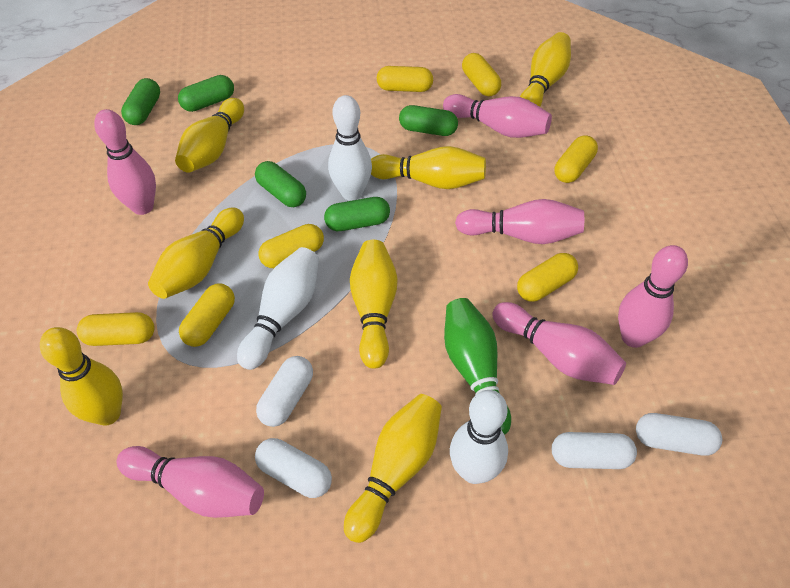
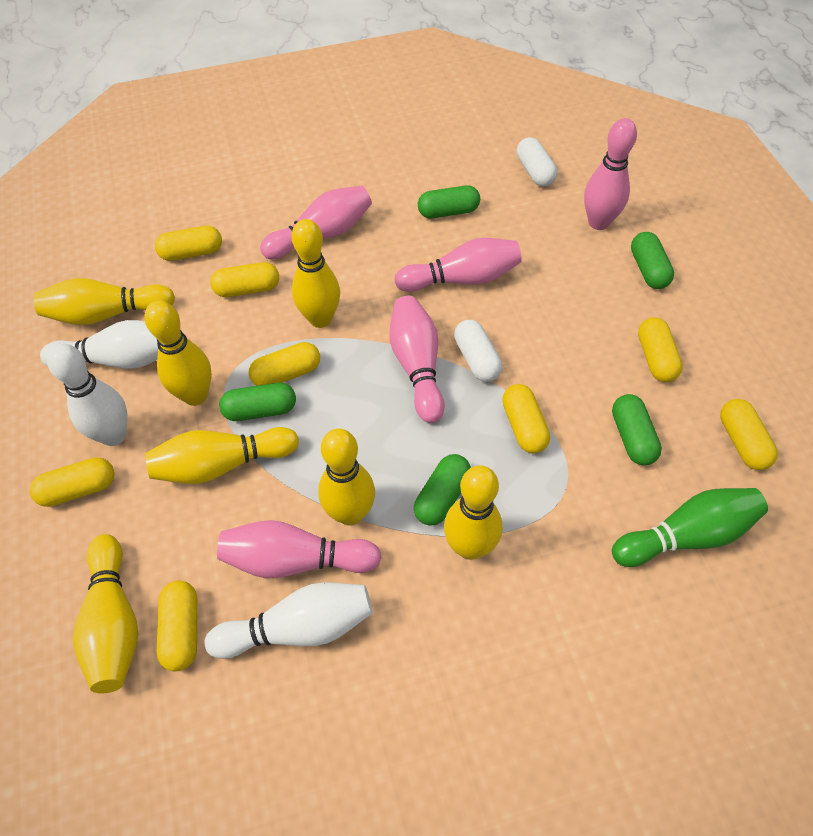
pink bowling pin: 6 -> 5
white capsule: 4 -> 2
yellow capsule: 7 -> 8

